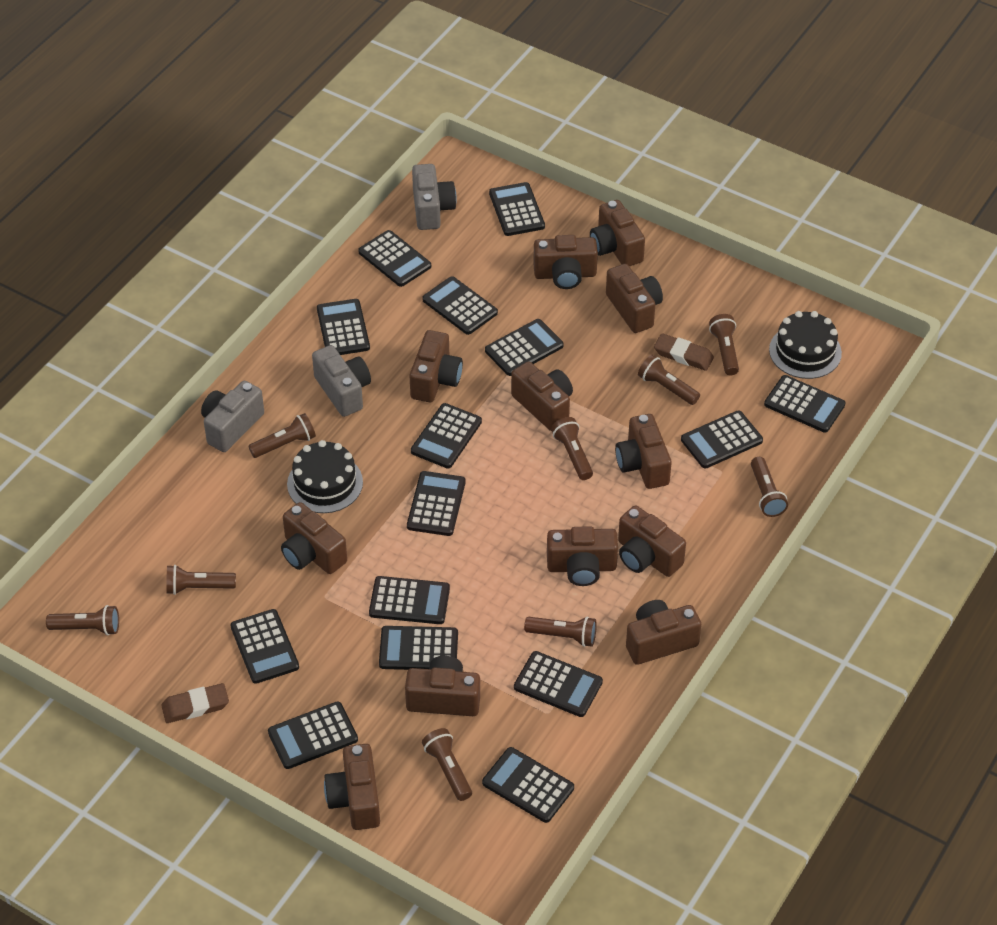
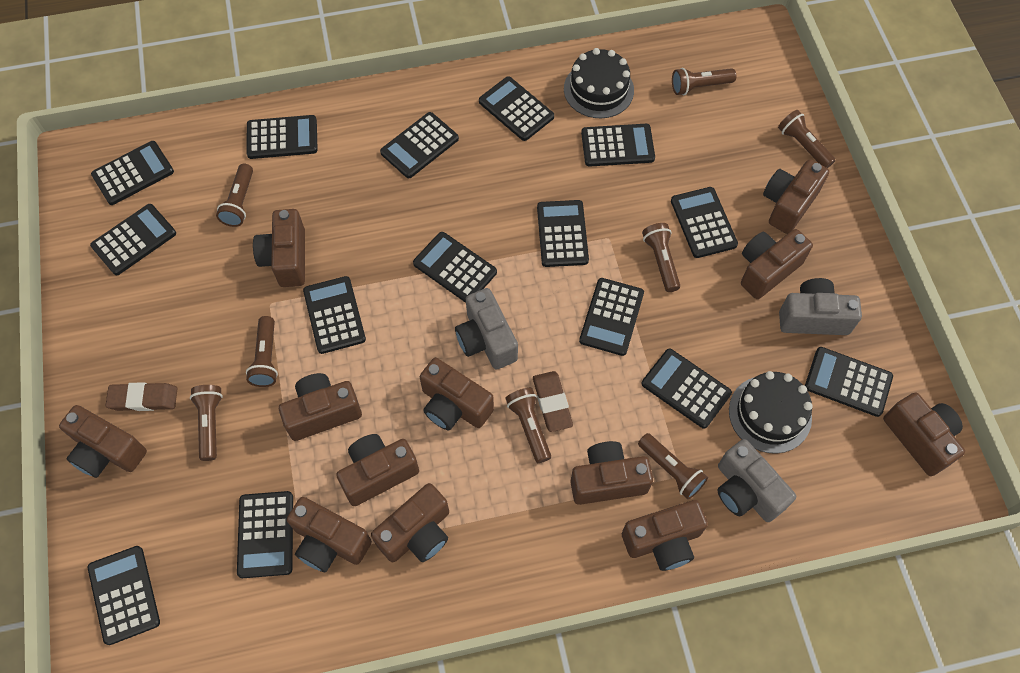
brown flashlight: 9 -> 8

